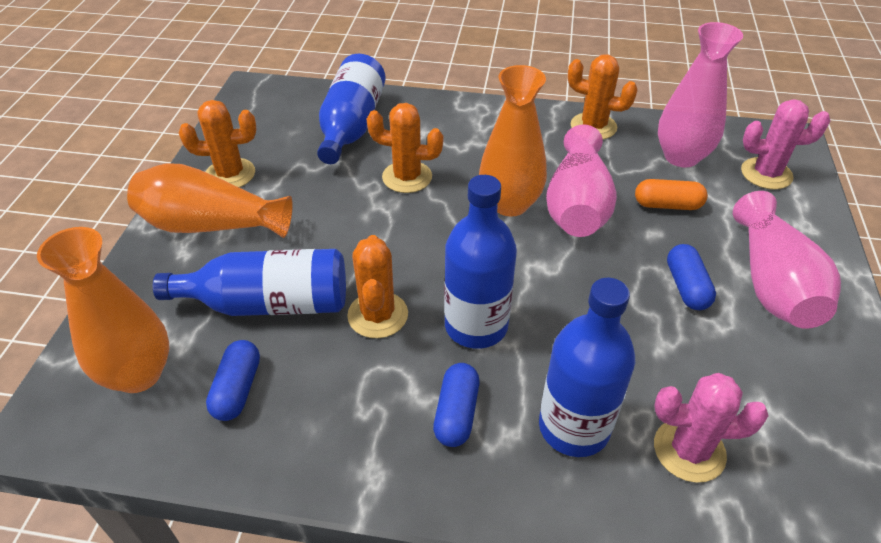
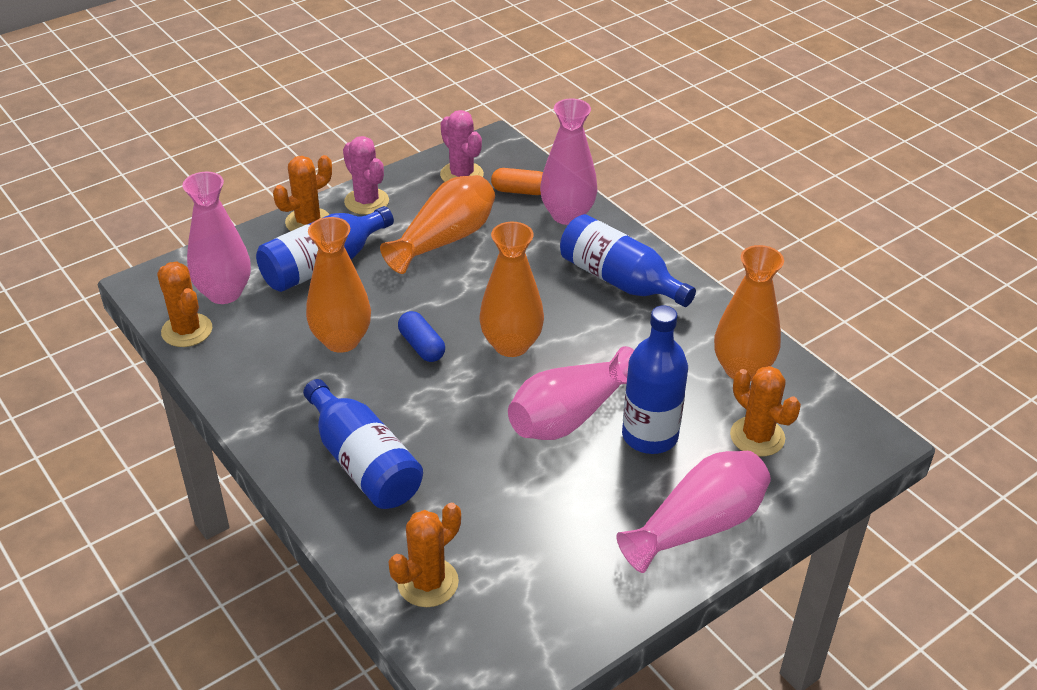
blue capsule: 3 -> 1
orange vase: 3 -> 4
pink vase: 3 -> 4

